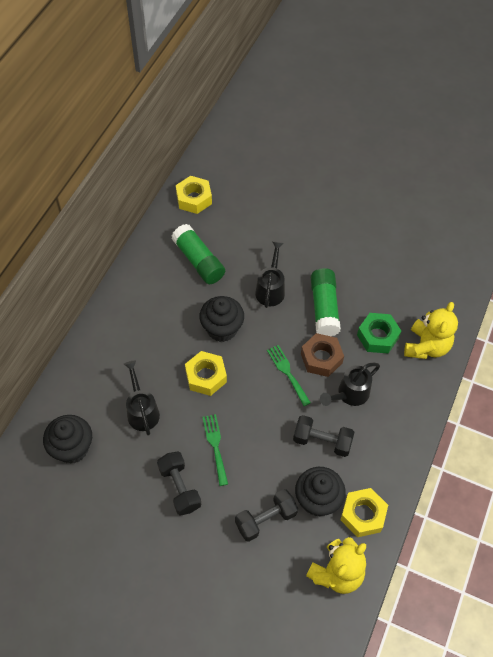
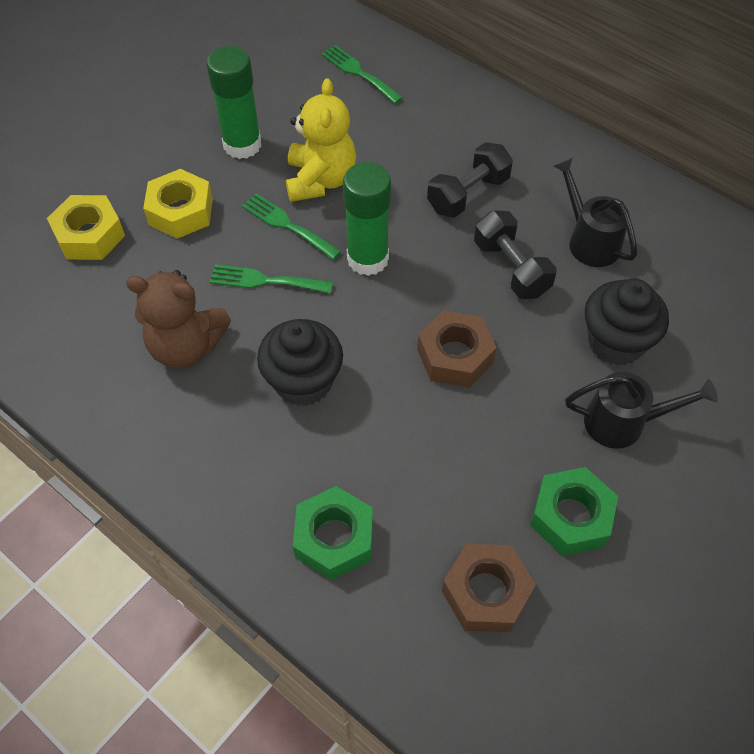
black cupcake: 3 -> 2
black dumbbell: 3 -> 2
black watering can: 3 -> 2
brown nut: 1 -> 2
brown teddy bear: 0 -> 1
green fork: 2 -> 3
green nut: 1 -> 2
yellow nut: 3 -> 2
yellow teddy bear: 2 -> 1

